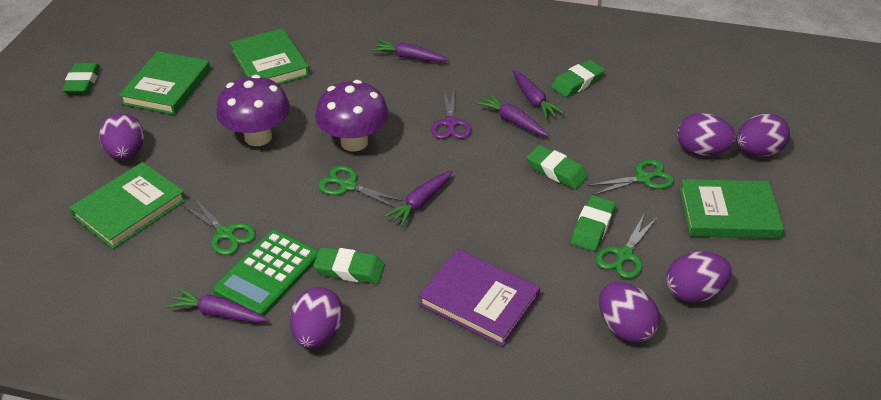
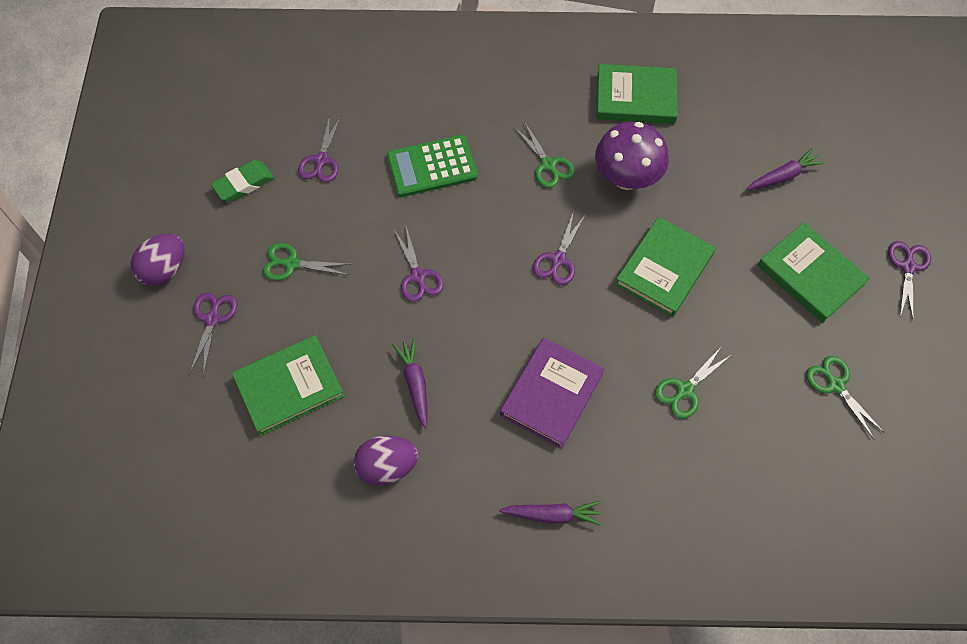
green eraser: 5 -> 1
purple carrot: 5 -> 3
purple egg: 6 -> 2
purple mushroom: 2 -> 1
purple scissors: 1 -> 5

